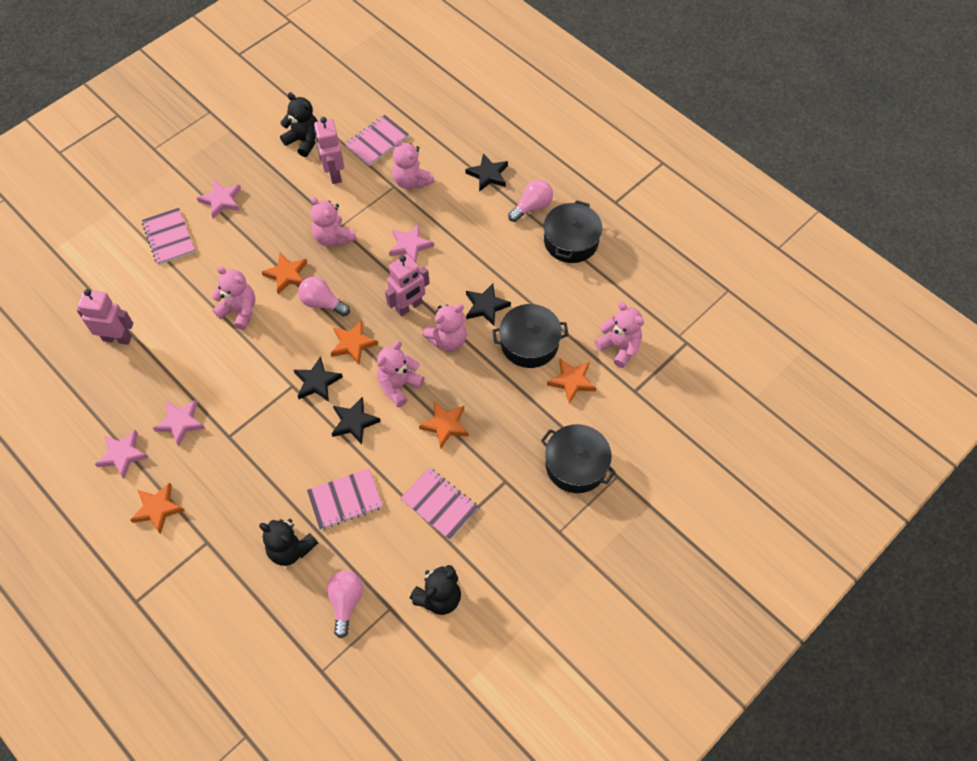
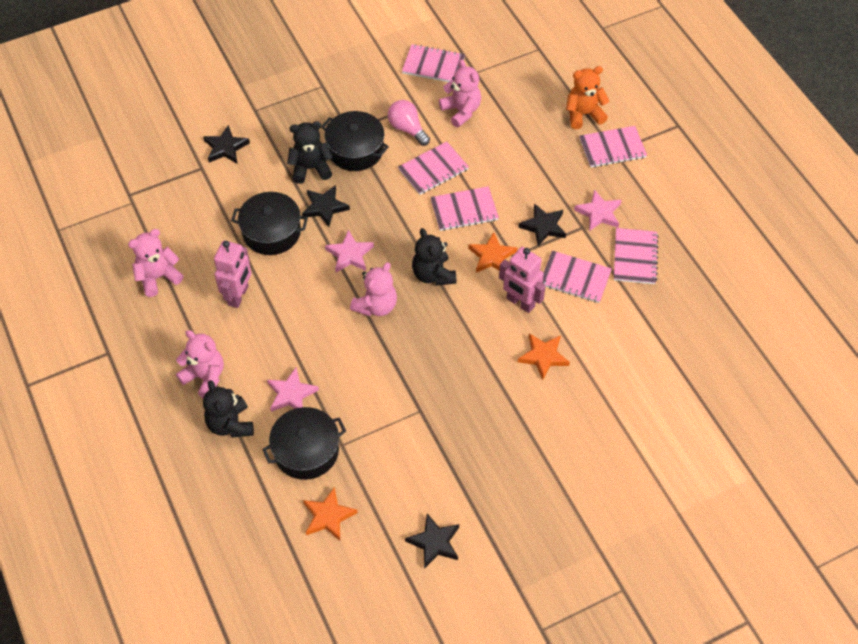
orange star: 5 -> 3
orange teddy bear: 0 -> 1
pink light bulb: 3 -> 1
pink notebook: 4 -> 6
pink robot: 3 -> 2
pink star: 4 -> 3
pink teddy bear: 6 -> 4

